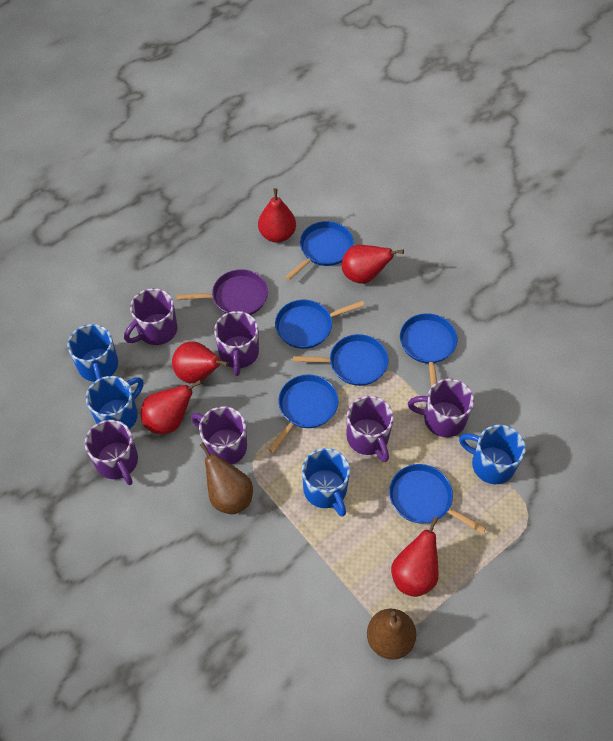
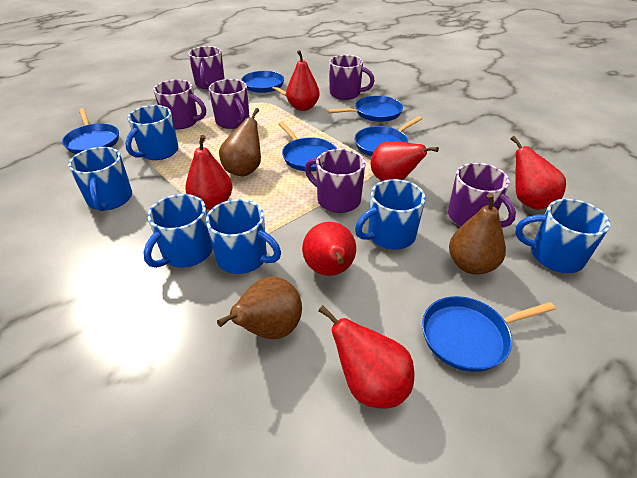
blue mug: 4 -> 6
brown pear: 2 -> 3
purple pan: 1 -> 0
red pear: 5 -> 6

